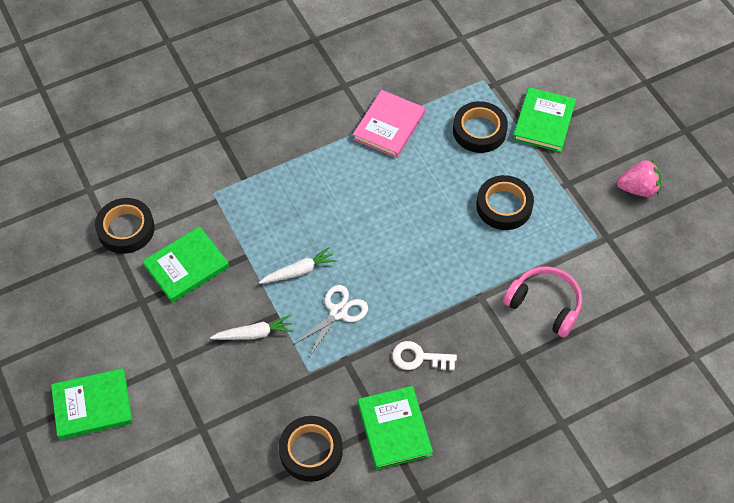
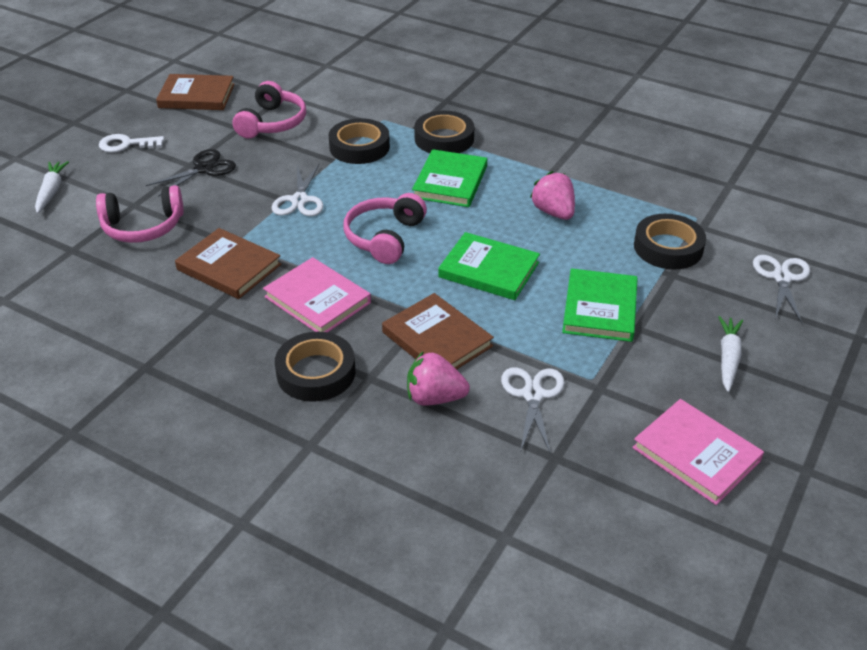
black scissors: 0 -> 1
brown book: 0 -> 3
green book: 4 -> 3
pink book: 1 -> 2
pink headphones: 1 -> 3
pink strawberry: 1 -> 2
white scissors: 1 -> 3

